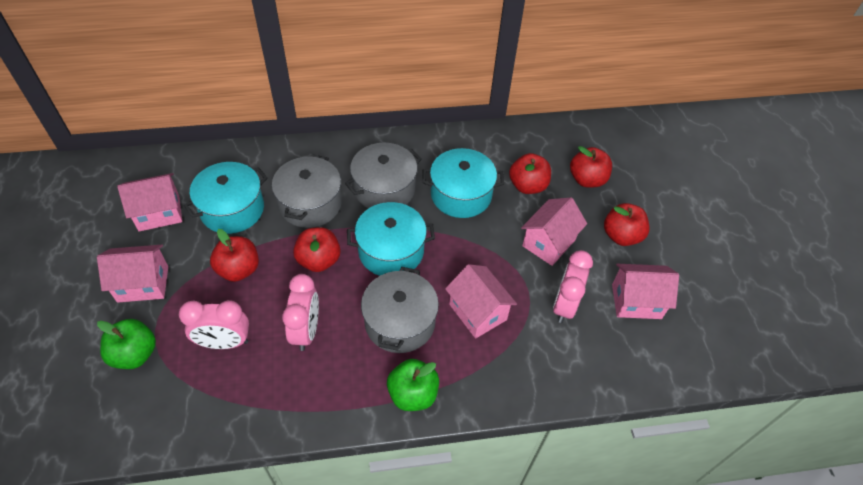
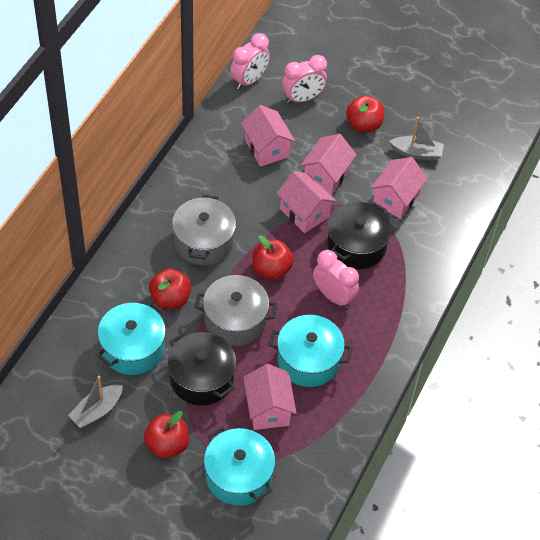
black pot: 0 -> 2
green apple: 2 -> 0
grey boat: 0 -> 2
grey pot: 3 -> 2
red apple: 5 -> 4

